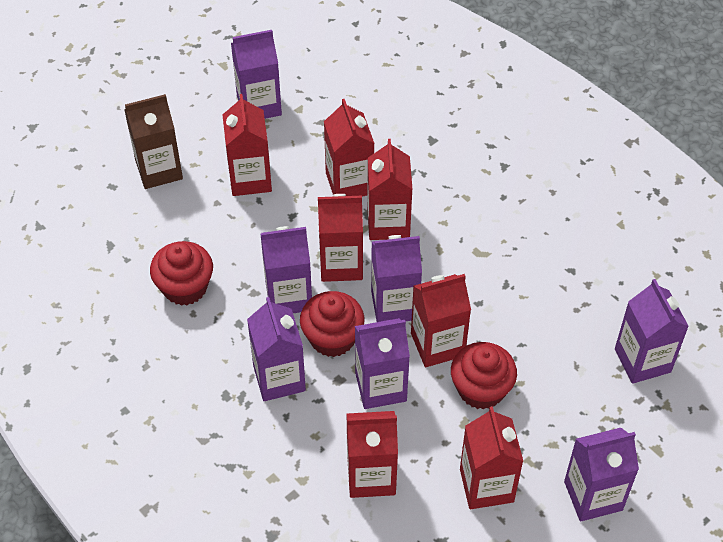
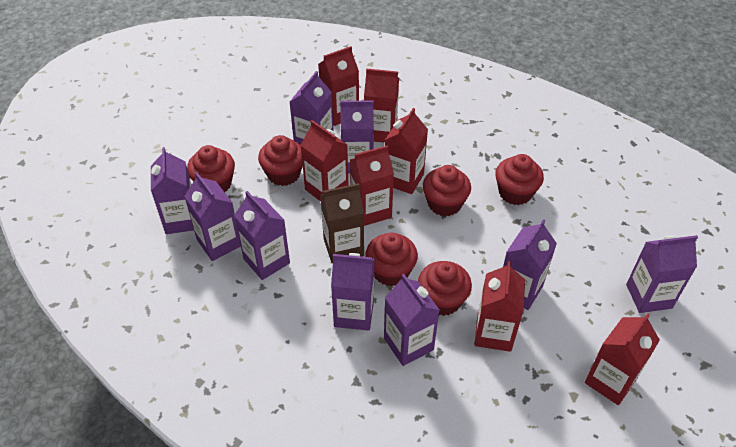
purple carton: 7 -> 9
red cupcake: 3 -> 6

